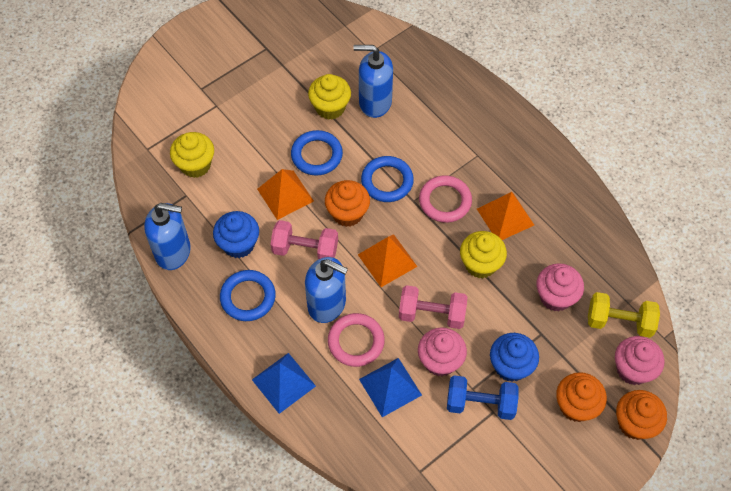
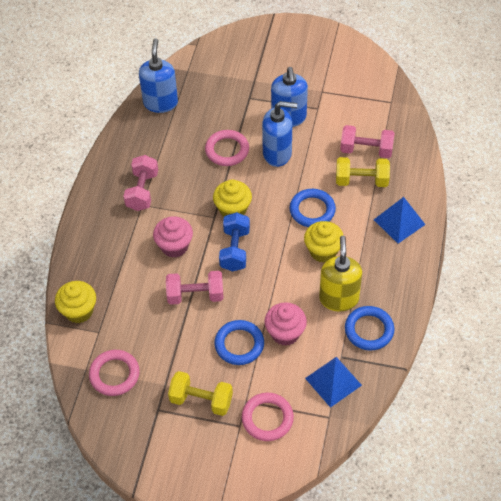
blue cupcake: 2 -> 0
orange cupcake: 3 -> 0
orange pyramid: 3 -> 0
pink cupcake: 3 -> 2
pink dumbbell: 2 -> 3
pink ring: 2 -> 3
yellow dumbbell: 1 -> 2
yellow soap dispenser: 0 -> 1

